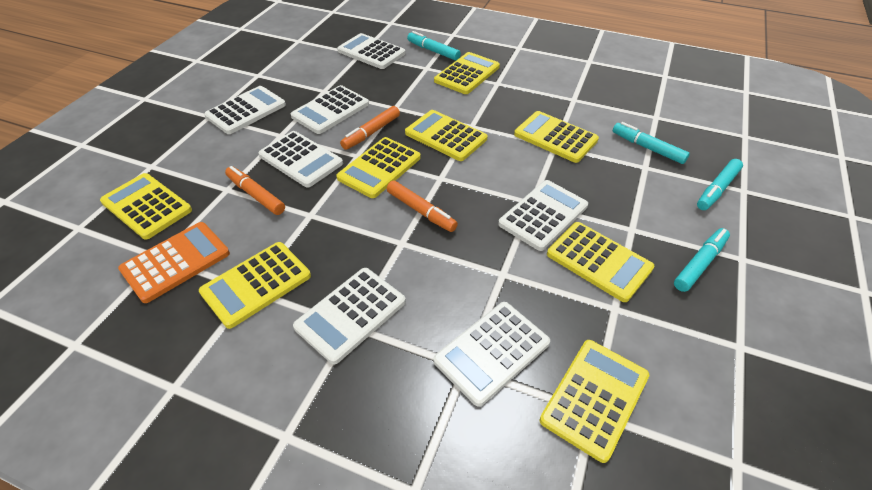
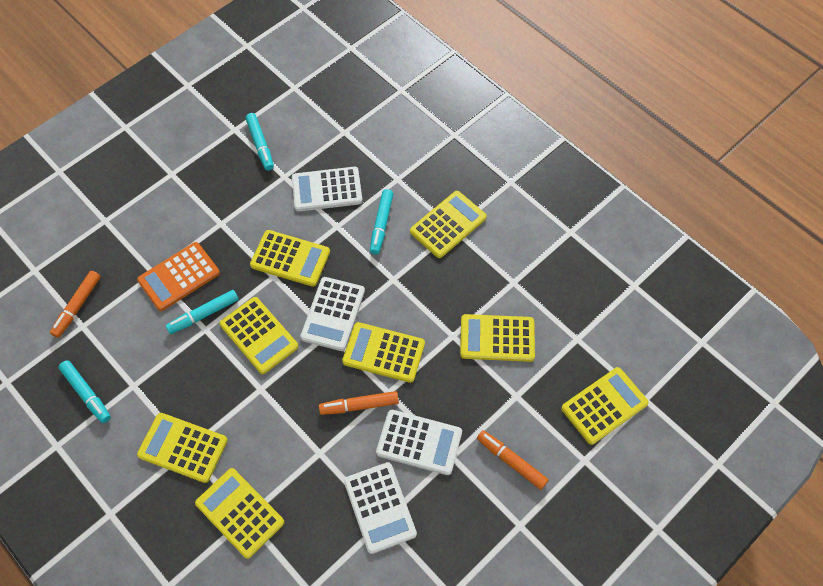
white calculator: 7 -> 4

